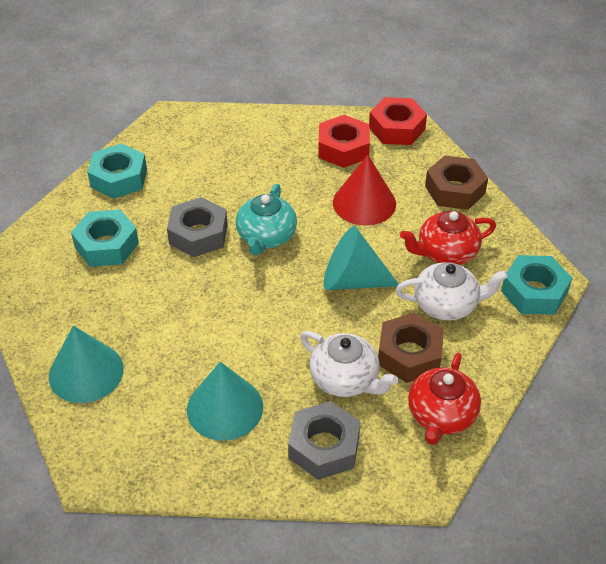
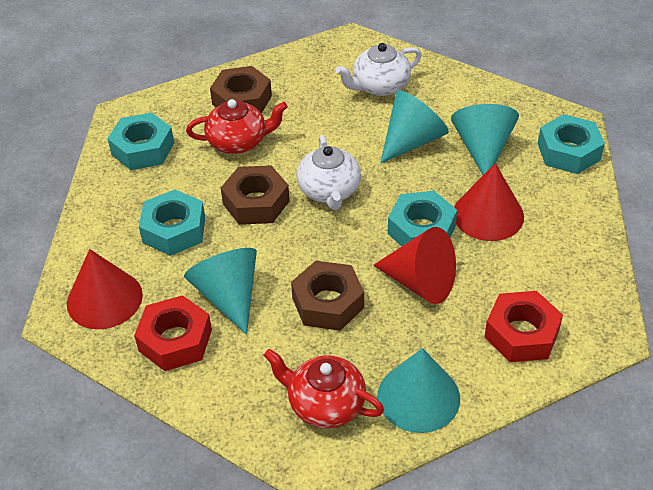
brown nut: 2 -> 3
grey nut: 2 -> 0
red cone: 1 -> 3
turquoise cone: 3 -> 4
turquoise nut: 3 -> 4
turquoise teapot: 1 -> 0

